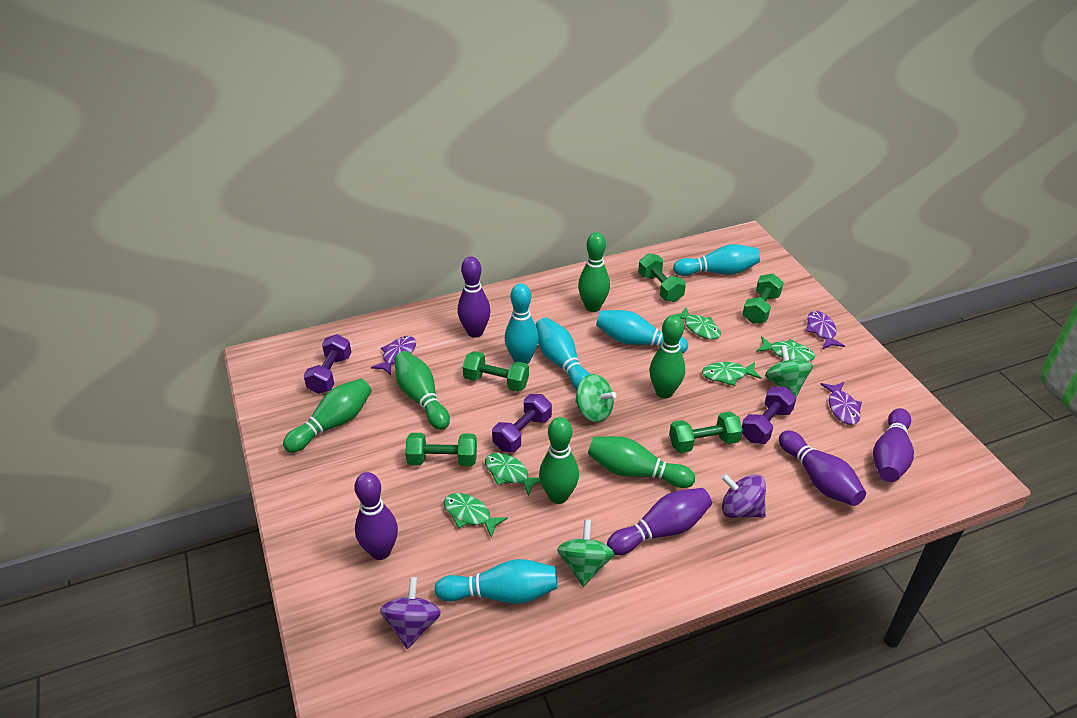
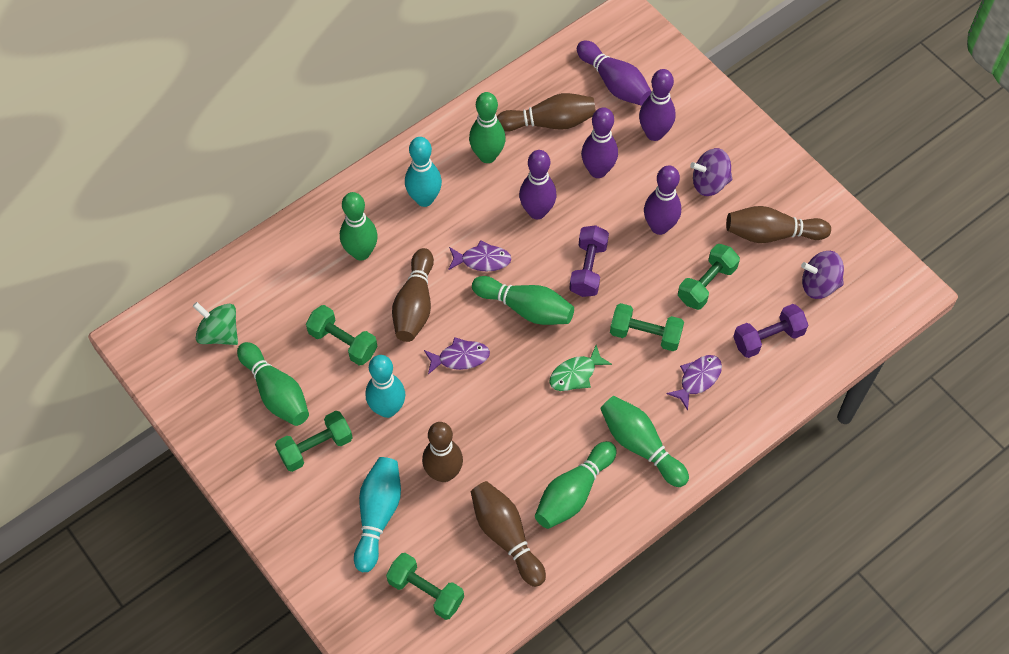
brown bowling pin: 0 -> 5
green fish: 5 -> 1
green spinning top: 3 -> 1
purple dumbbell: 3 -> 2
turquoise bowling pin: 5 -> 3

